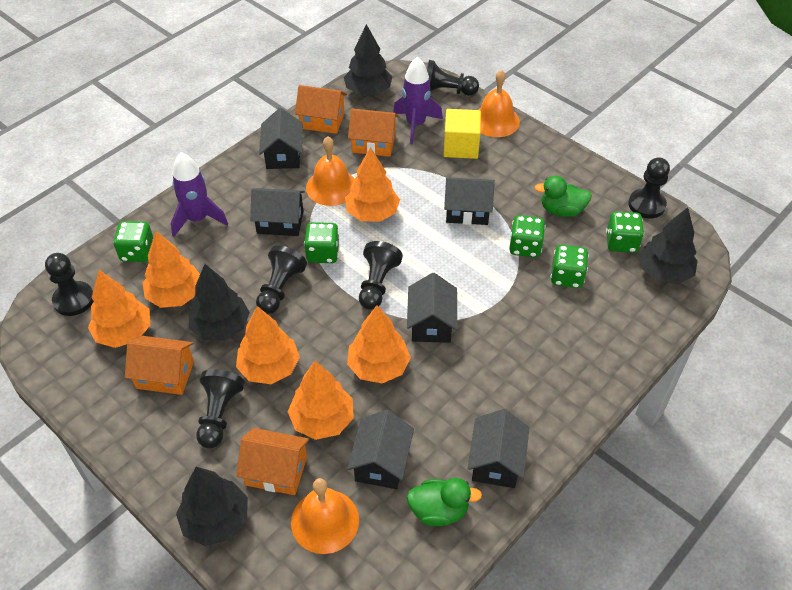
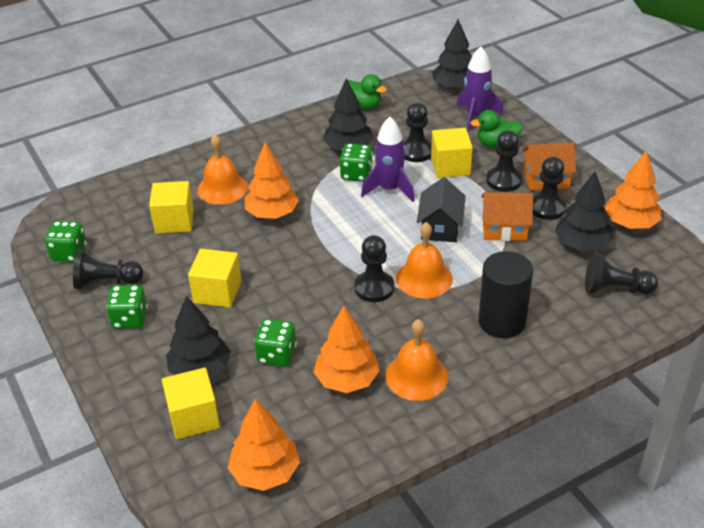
black cylinder: 0 -> 1
black house: 6 -> 1
green dice: 5 -> 4
orange house: 4 -> 2
orange tree: 6 -> 4
yellow cube: 1 -> 4

